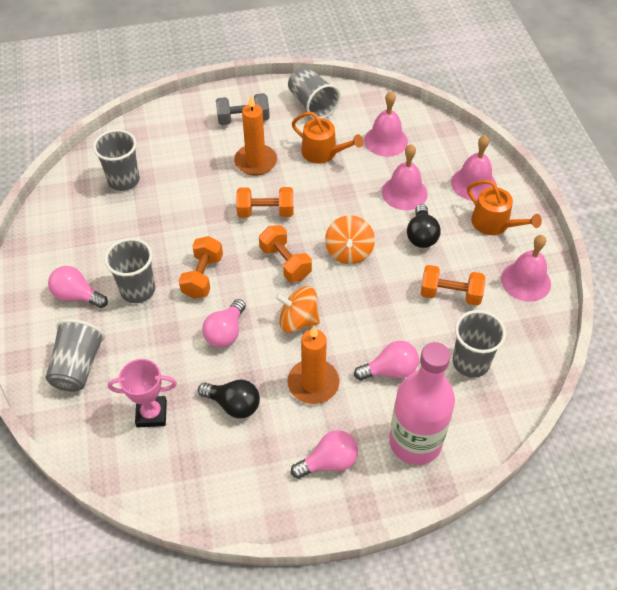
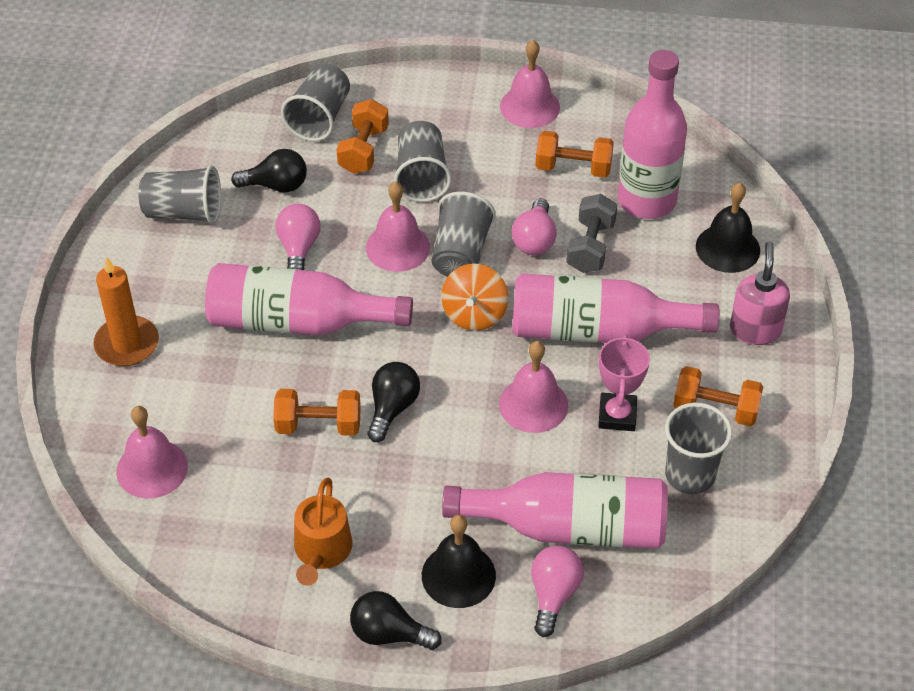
black bell: 0 -> 2
black light bulb: 2 -> 3
orange candle: 2 -> 1
orange spinning top: 2 -> 1
orange watering can: 2 -> 1
pink bottle: 1 -> 4
pink light bulb: 4 -> 3
pink soap dispenser: 0 -> 1

